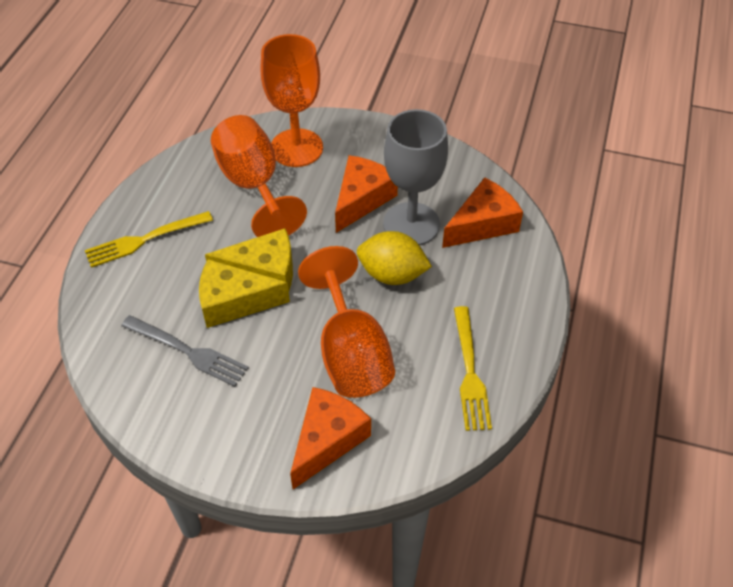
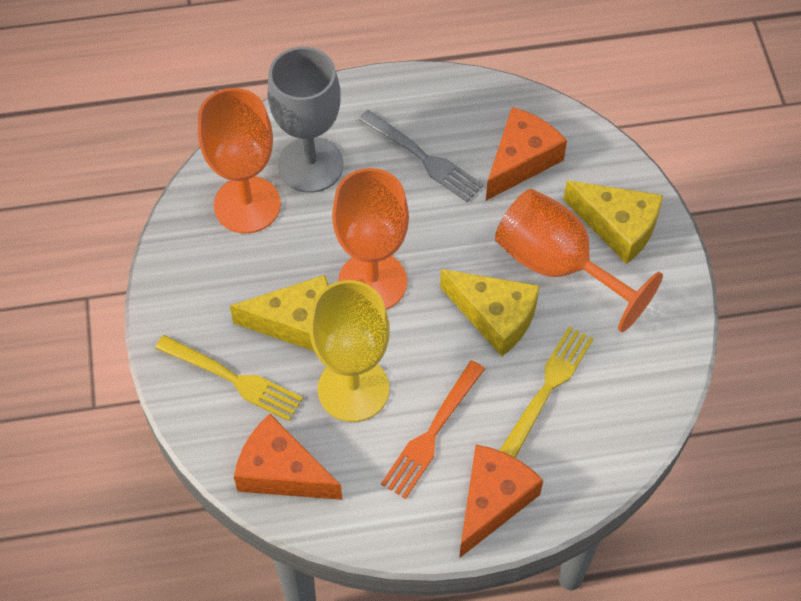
orange fork: 0 -> 1
yellow cheese: 2 -> 3
yellow goblet: 0 -> 1
yellow lemon: 1 -> 0

